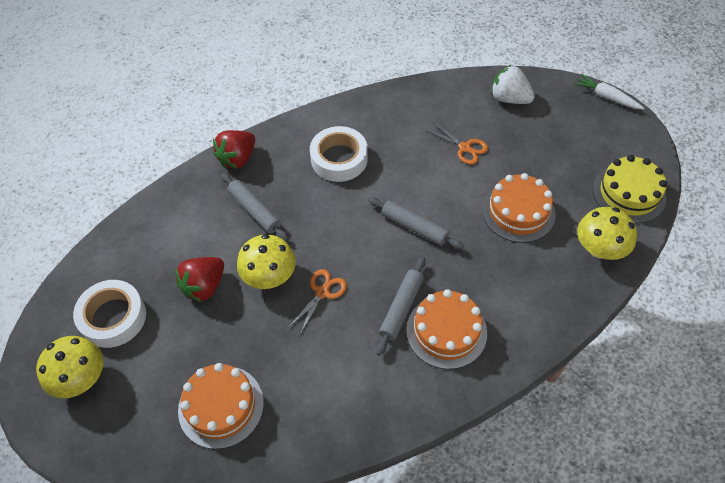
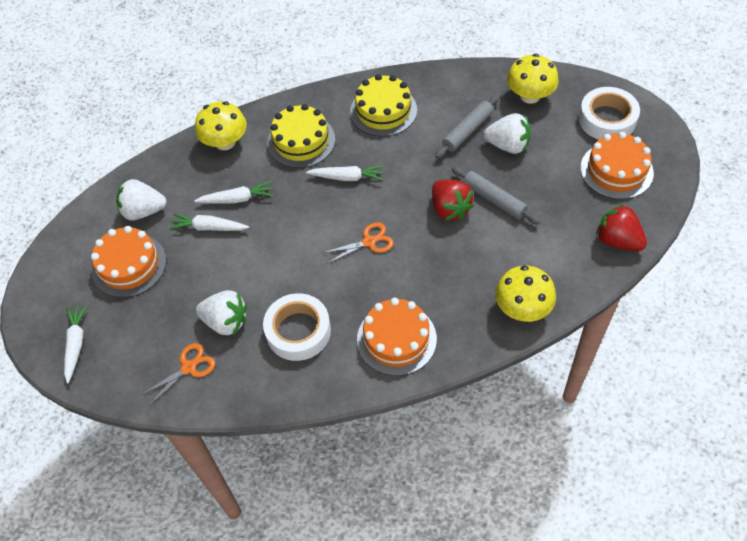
grey rolling pin: 3 -> 2
white carrot: 1 -> 4
white strawberry: 1 -> 3
yellow cake: 1 -> 2

